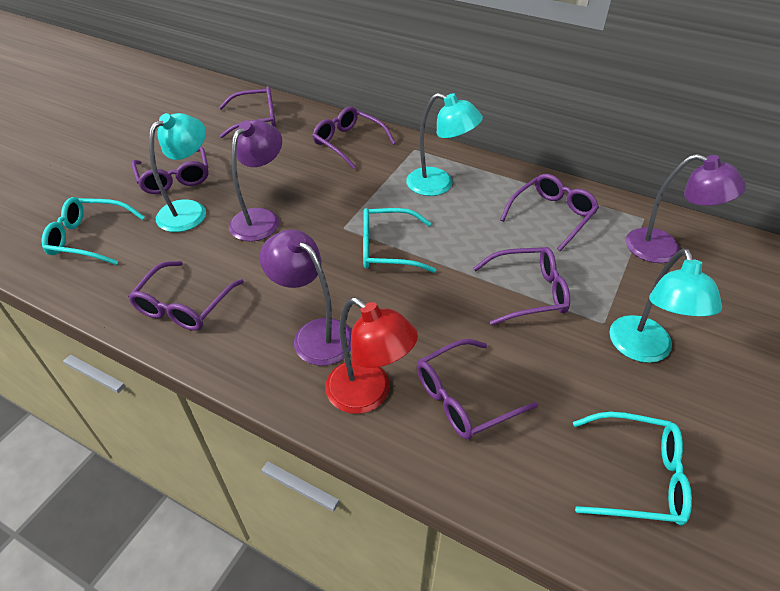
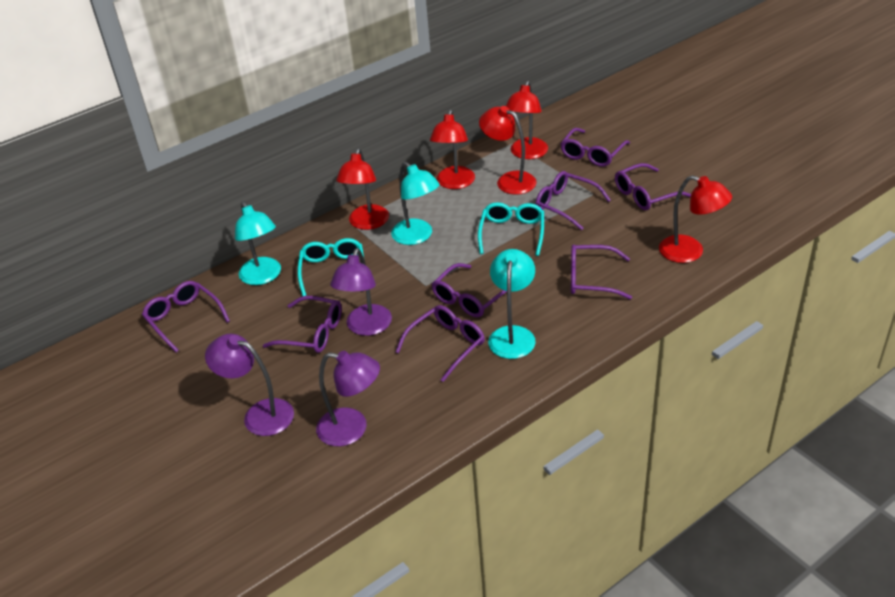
purple glasses: 7 -> 8
red lamp: 1 -> 5
turquoise glasses: 3 -> 2

